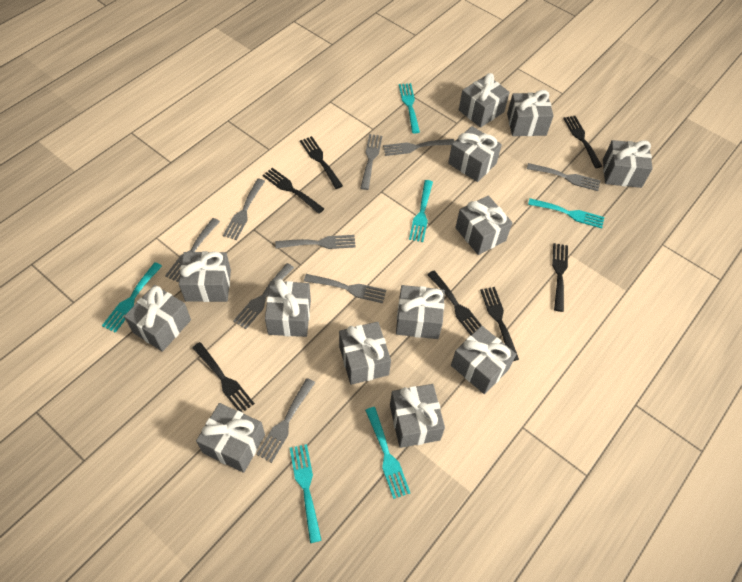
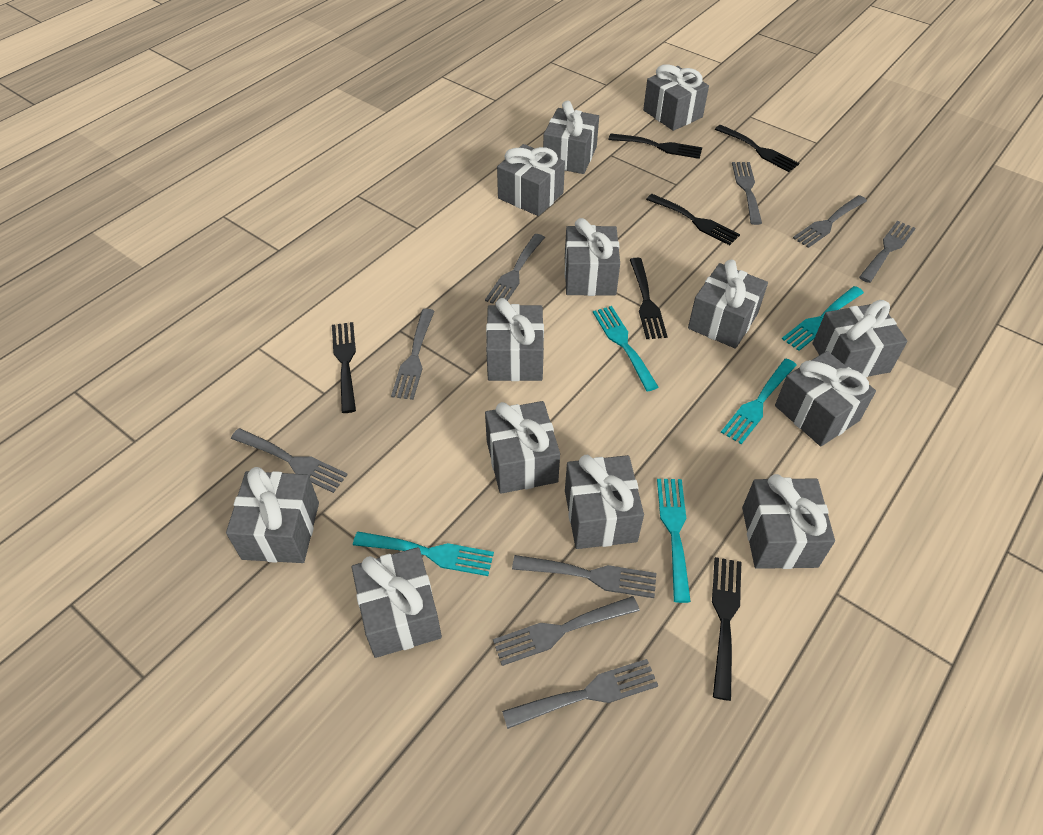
black fork: 7 -> 6
turquoise fork: 6 -> 5

